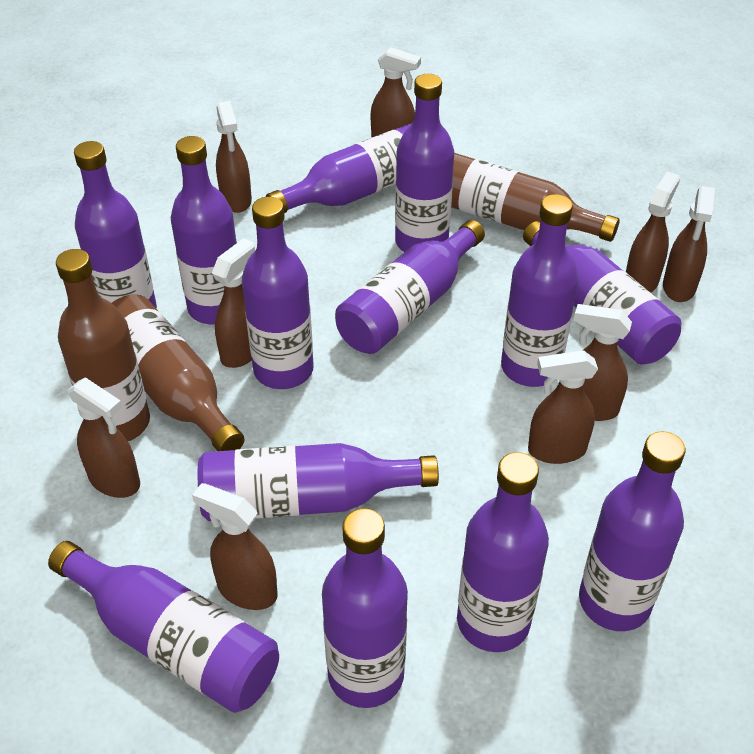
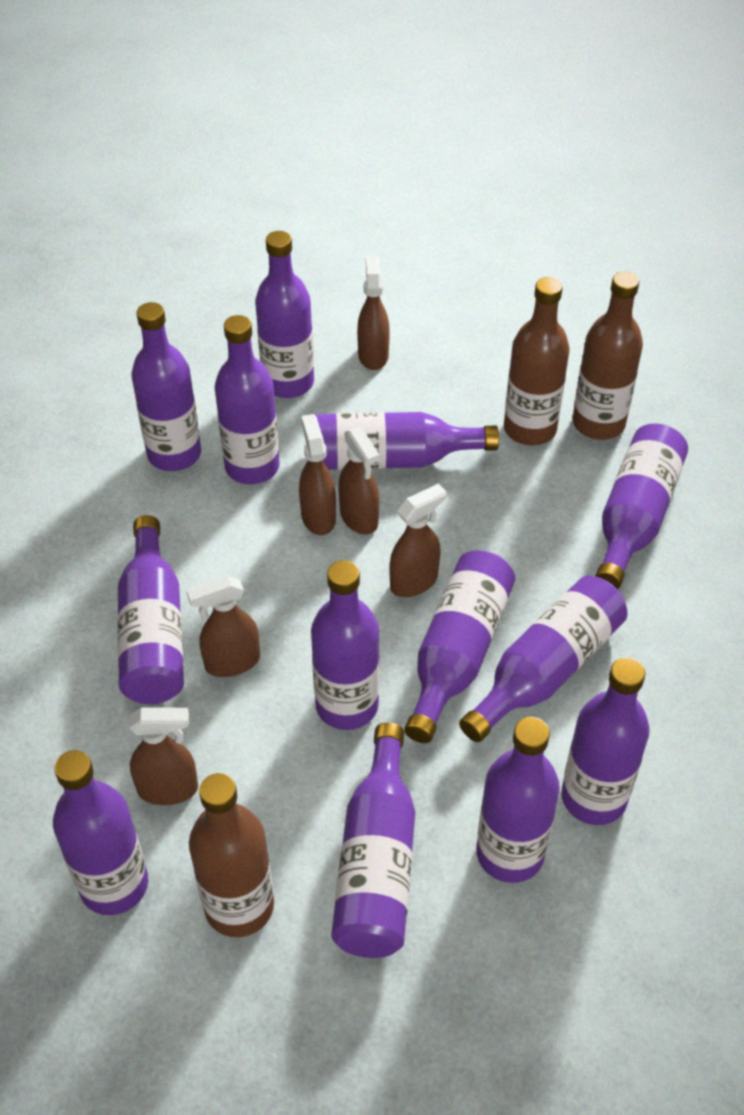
brown spray bottle: 9 -> 6

